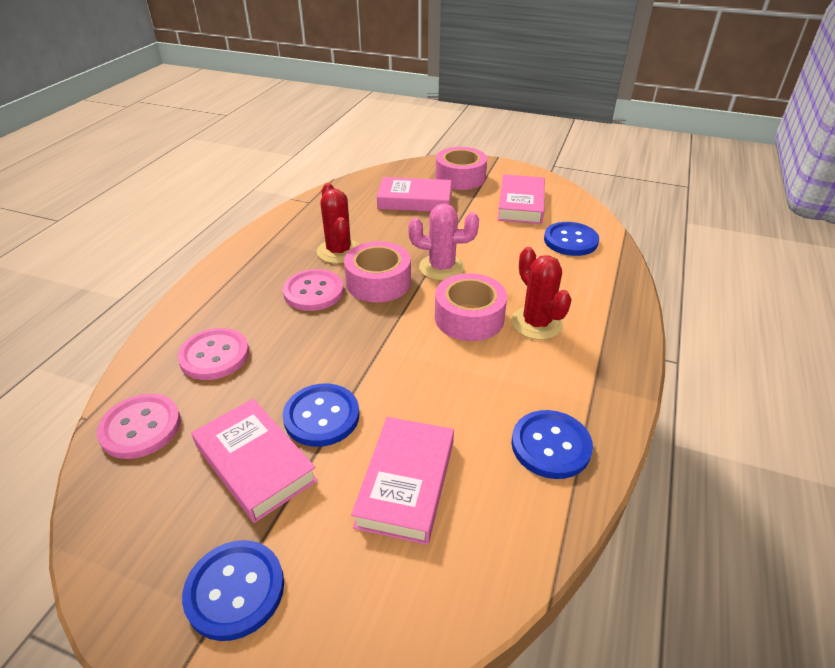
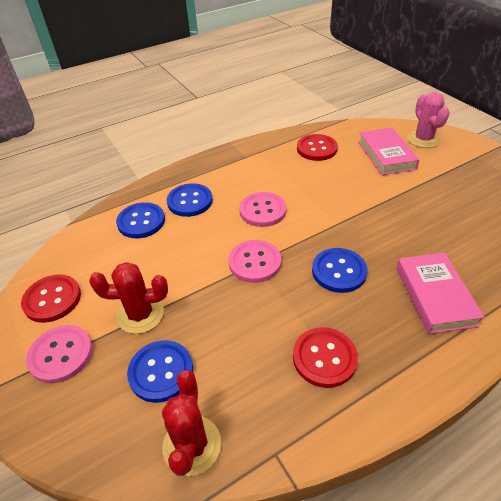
pink book: 4 -> 2
pink tape: 3 -> 0
red button: 0 -> 3

